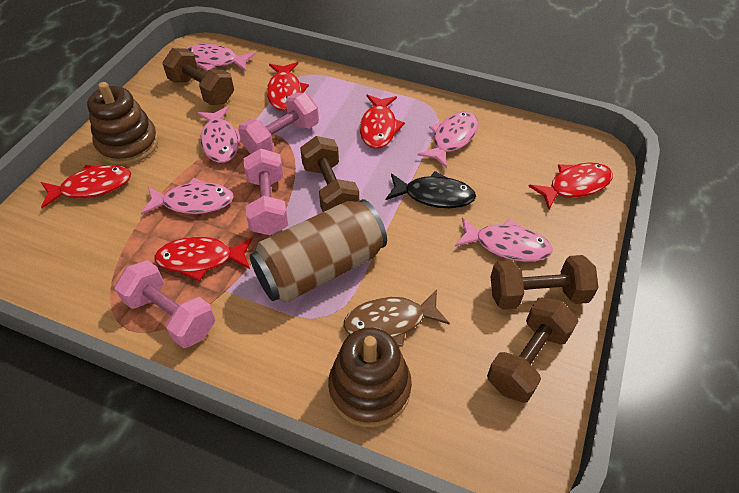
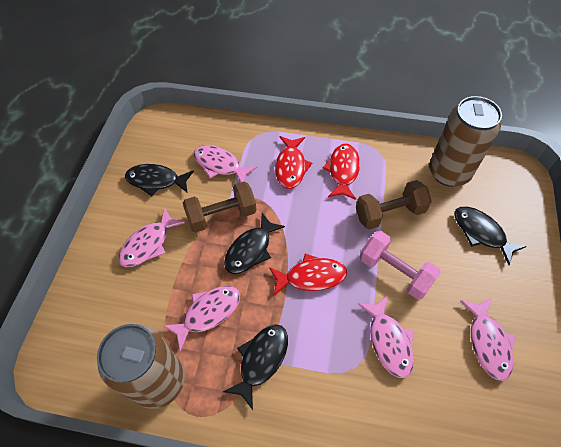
black fish: 1 -> 4
brown can: 1 -> 2
brown dumbbell: 4 -> 2
brown fish: 1 -> 0
brown stacking toy: 2 -> 0
pink dumbbell: 3 -> 1
red fish: 5 -> 3

